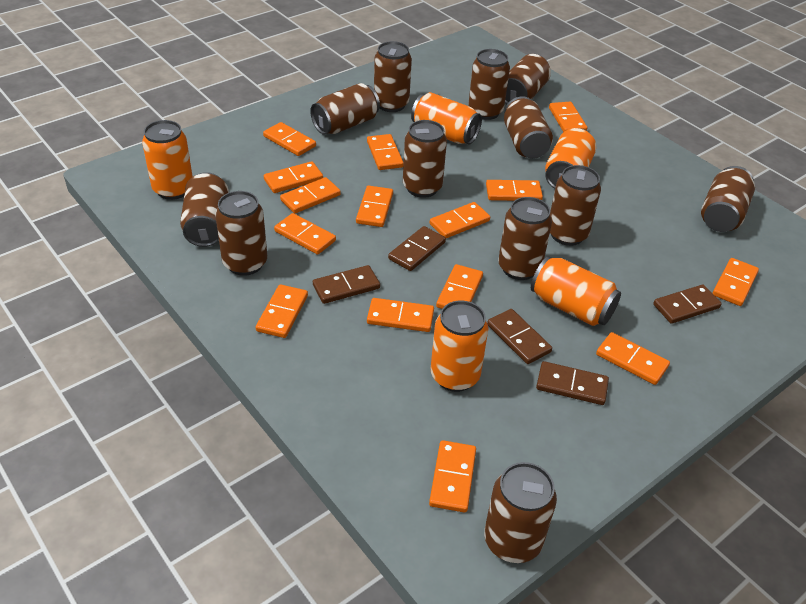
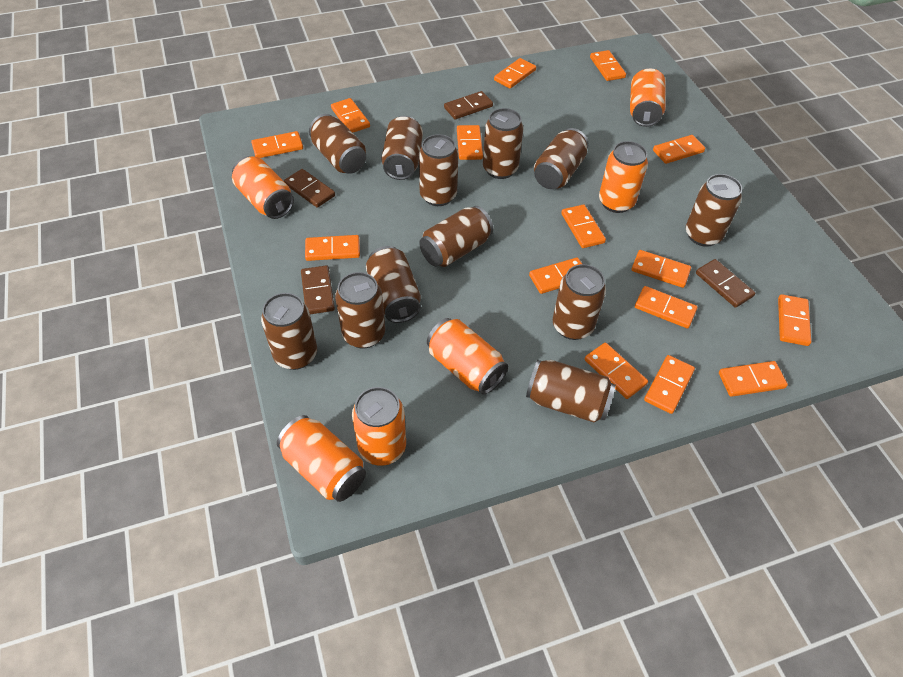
brown domino: 5 -> 4
orange can: 5 -> 6

